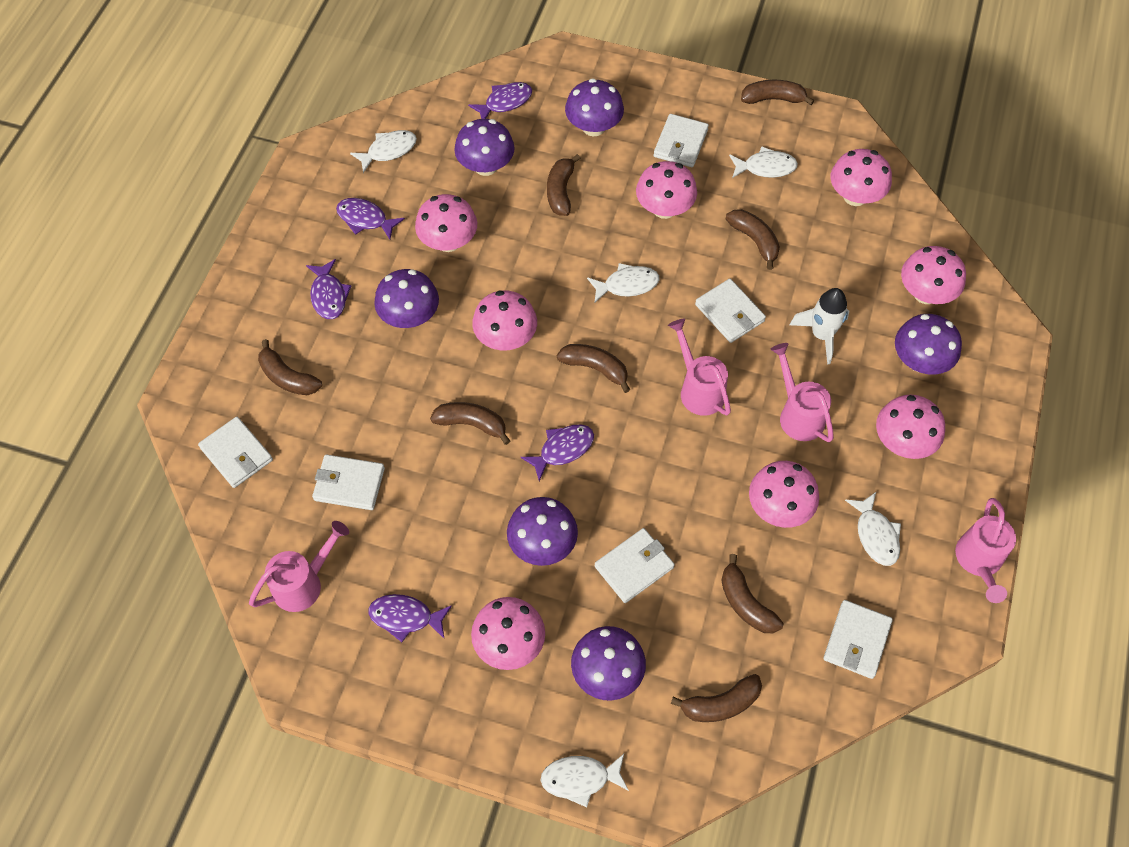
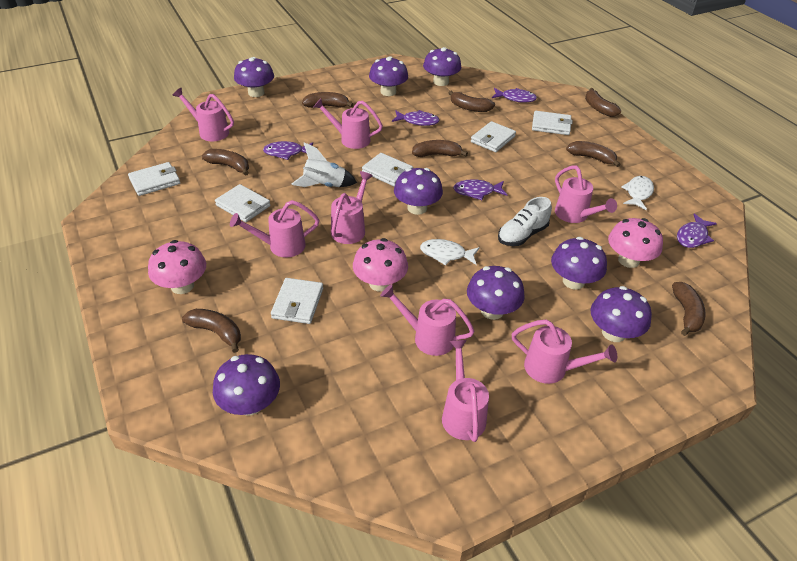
pink mushroom: 8 -> 3
pink watering can: 4 -> 8
purple mushroom: 6 -> 8
white fish: 5 -> 2
white shoe: 0 -> 1

